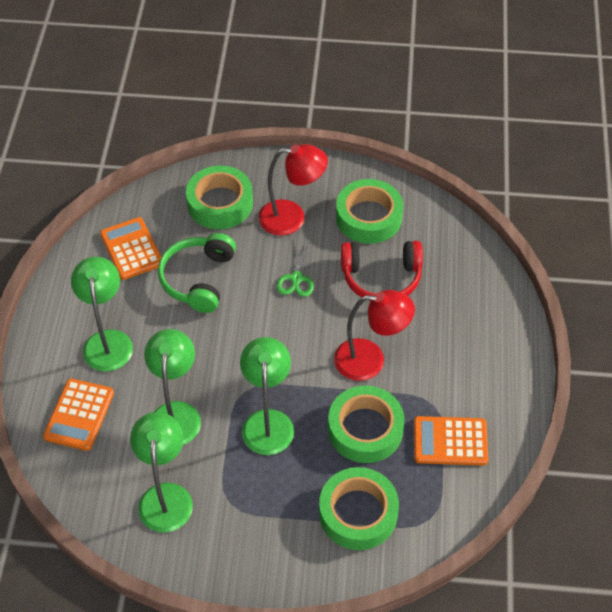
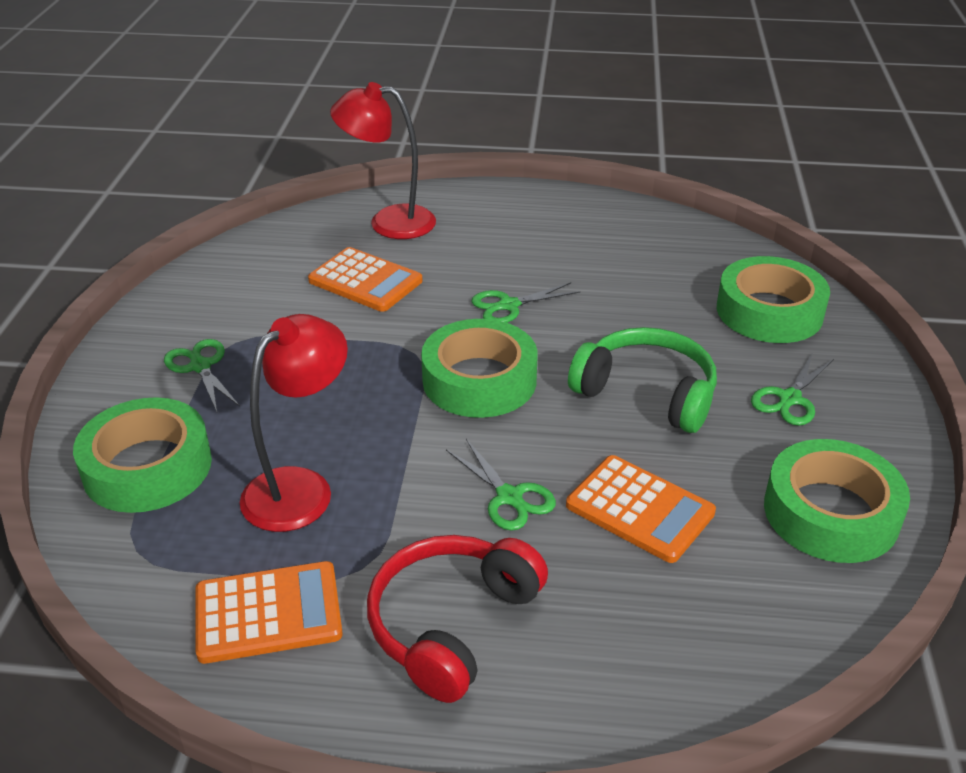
green lamp: 4 -> 0
green scissors: 1 -> 4

